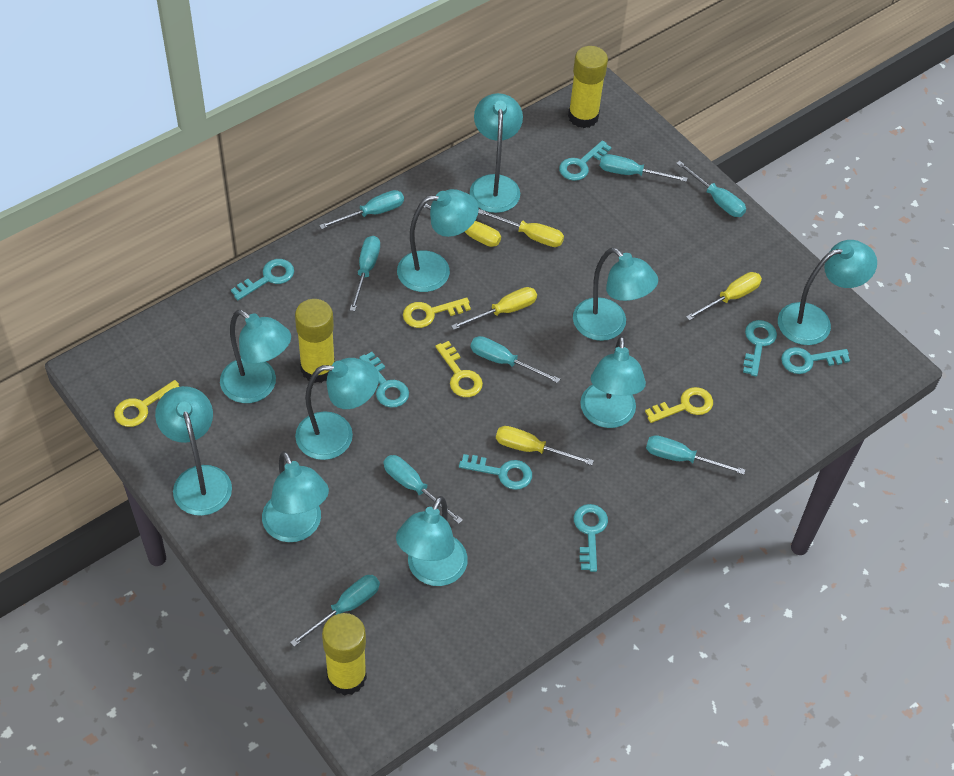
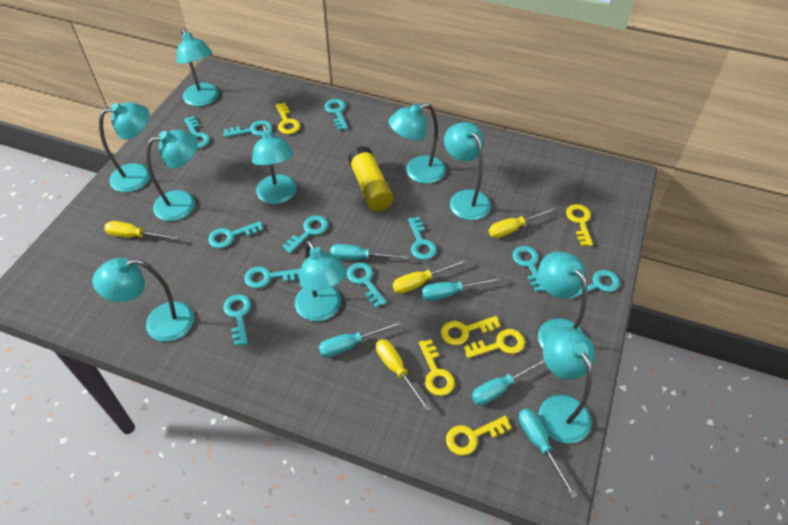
turquoise key: 7 -> 11
turquoise screwdriver: 8 -> 5
yellow glue stick: 3 -> 1
yellow key: 4 -> 6
yellow screwdriver: 5 -> 4

